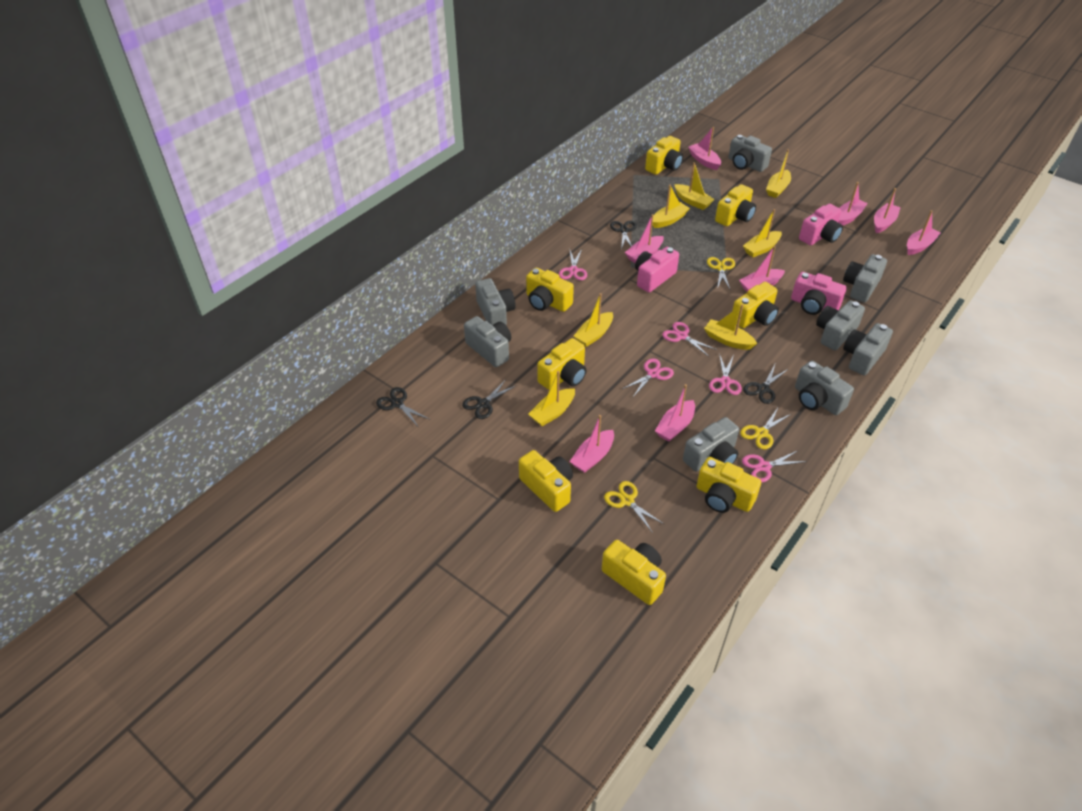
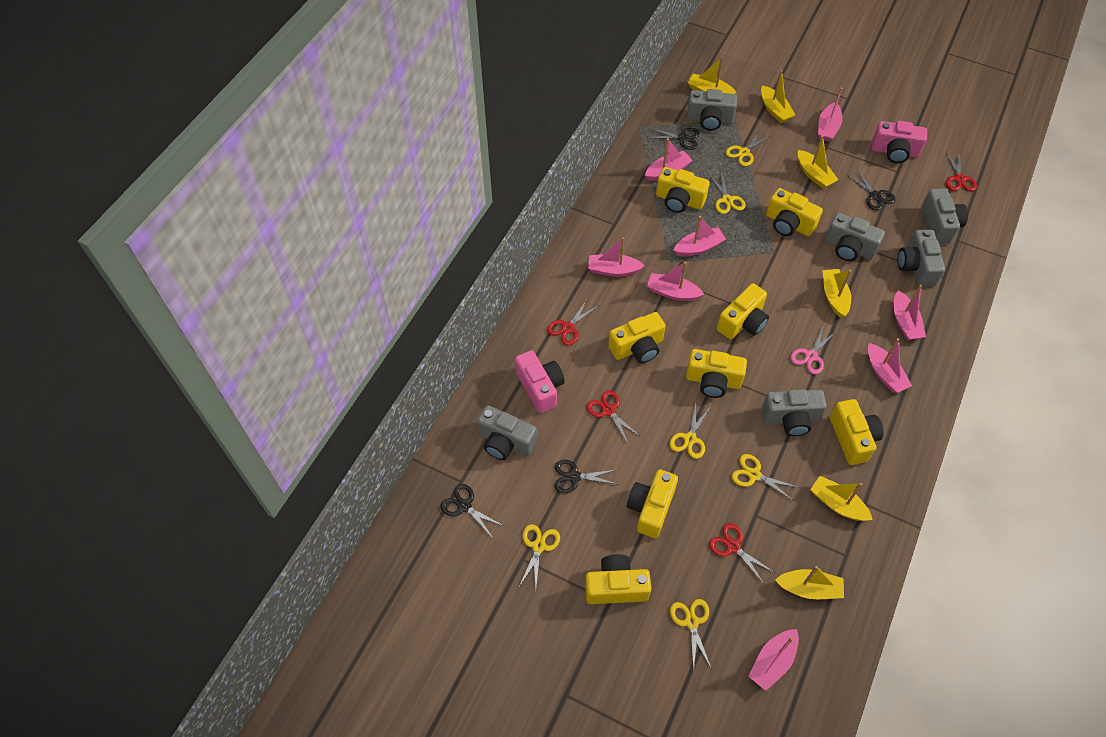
grey camera: 8 -> 6
pink camera: 3 -> 2
pink scissors: 5 -> 1
red scissors: 0 -> 4
yellow boat: 7 -> 6
yellow scissors: 3 -> 6

